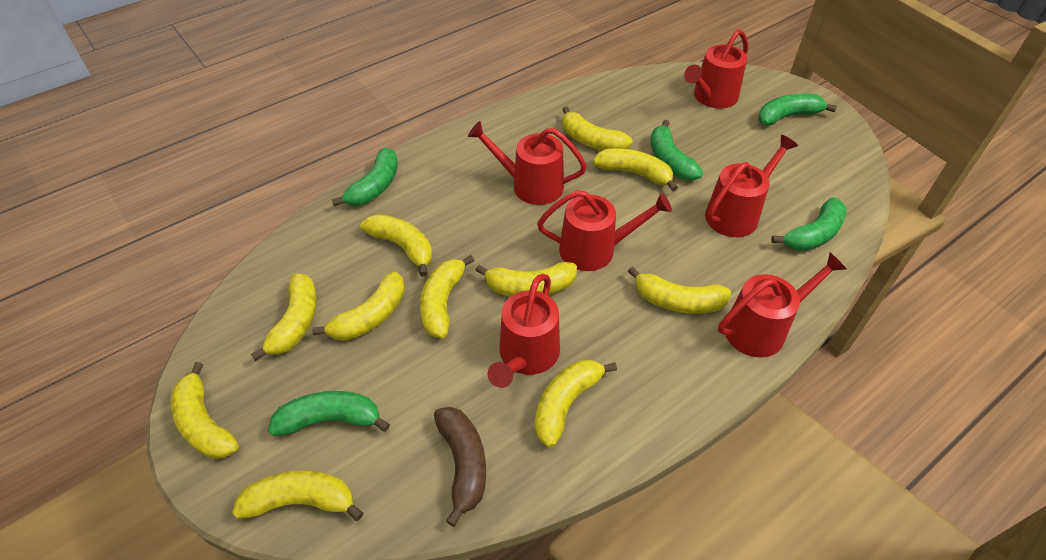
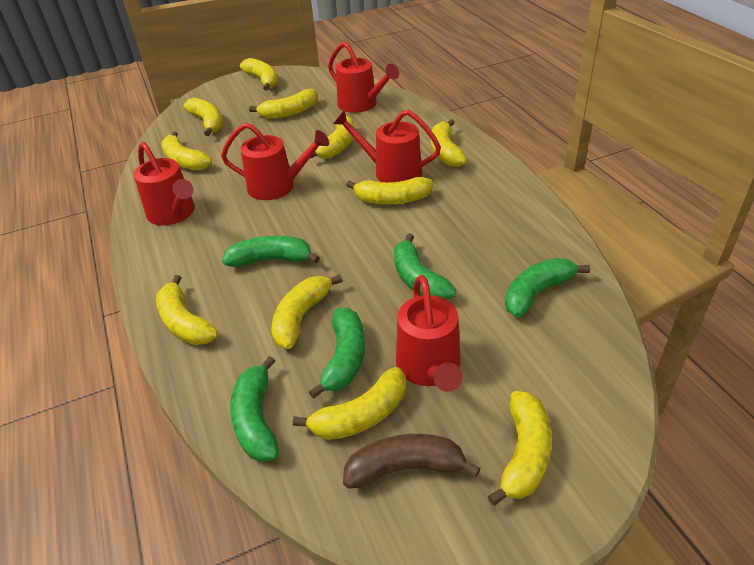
red watering can: 6 -> 5

